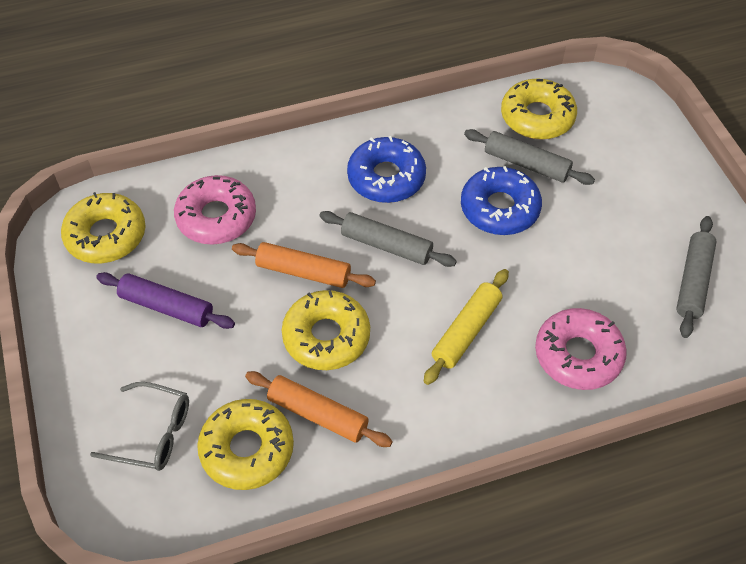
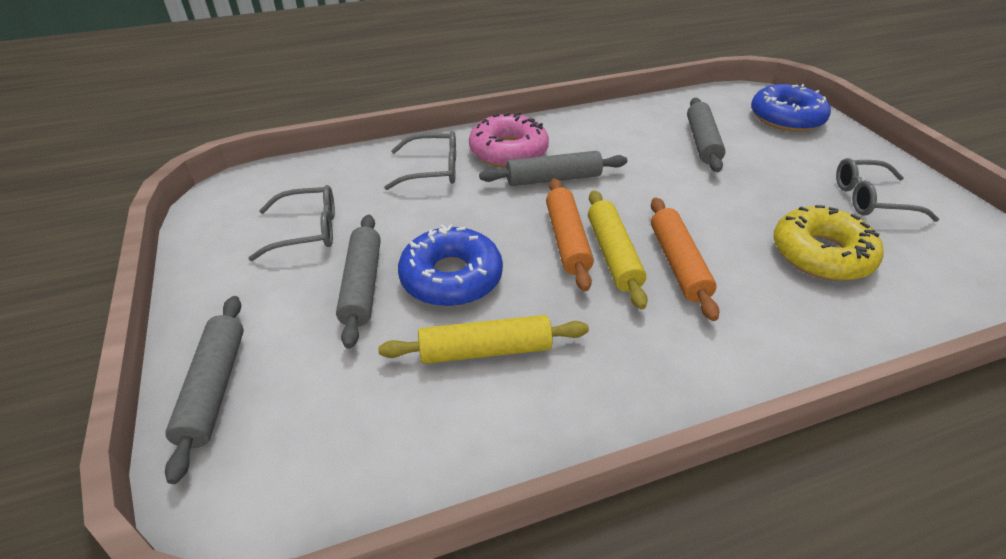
grey glasses: 1 -> 3
grey rolling pin: 3 -> 4
pink donut: 2 -> 1
purple rolling pin: 1 -> 0
yellow donut: 4 -> 1
yellow rolling pin: 1 -> 2

